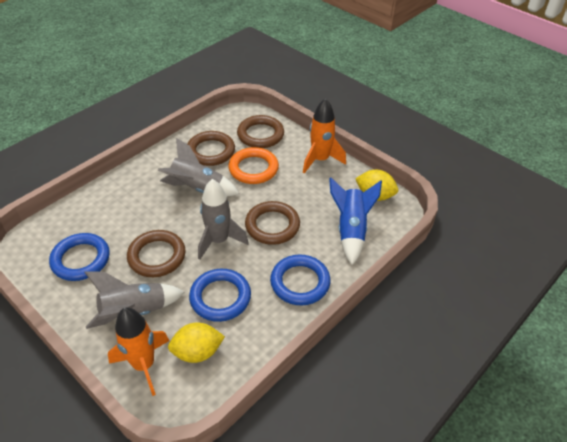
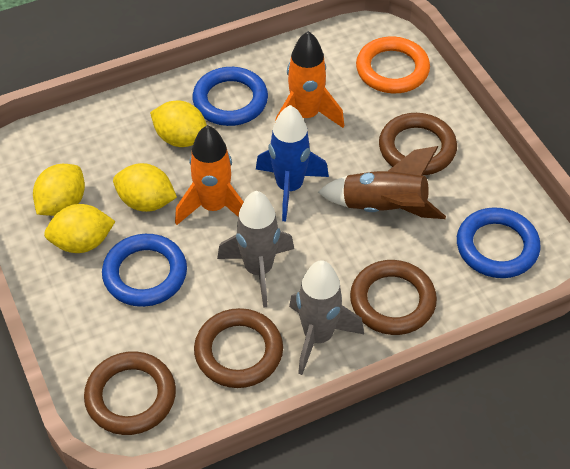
brown rocket: 0 -> 1
grey rocket: 3 -> 2
yellow lemon: 2 -> 4

